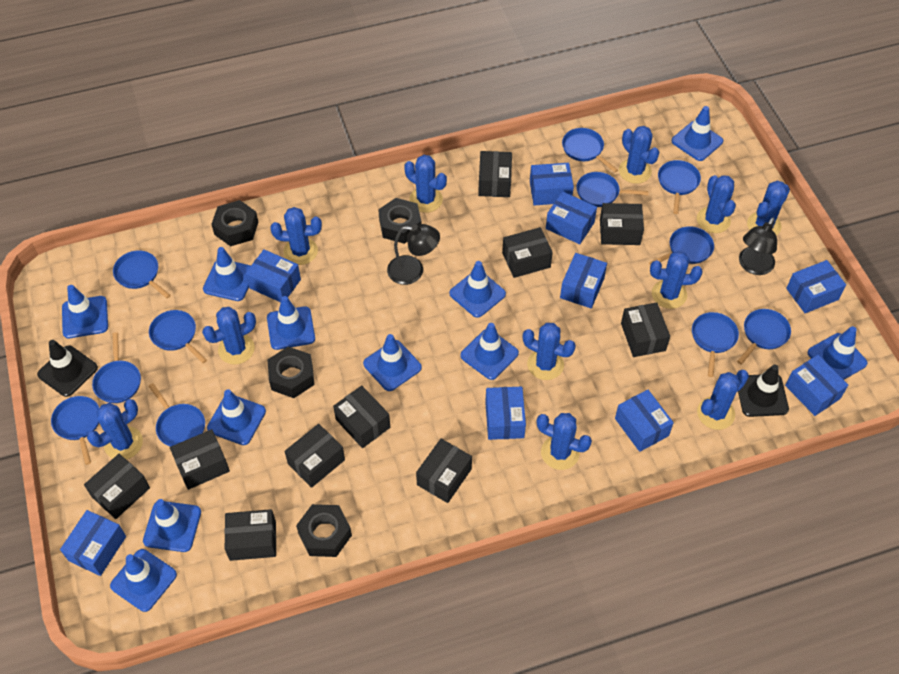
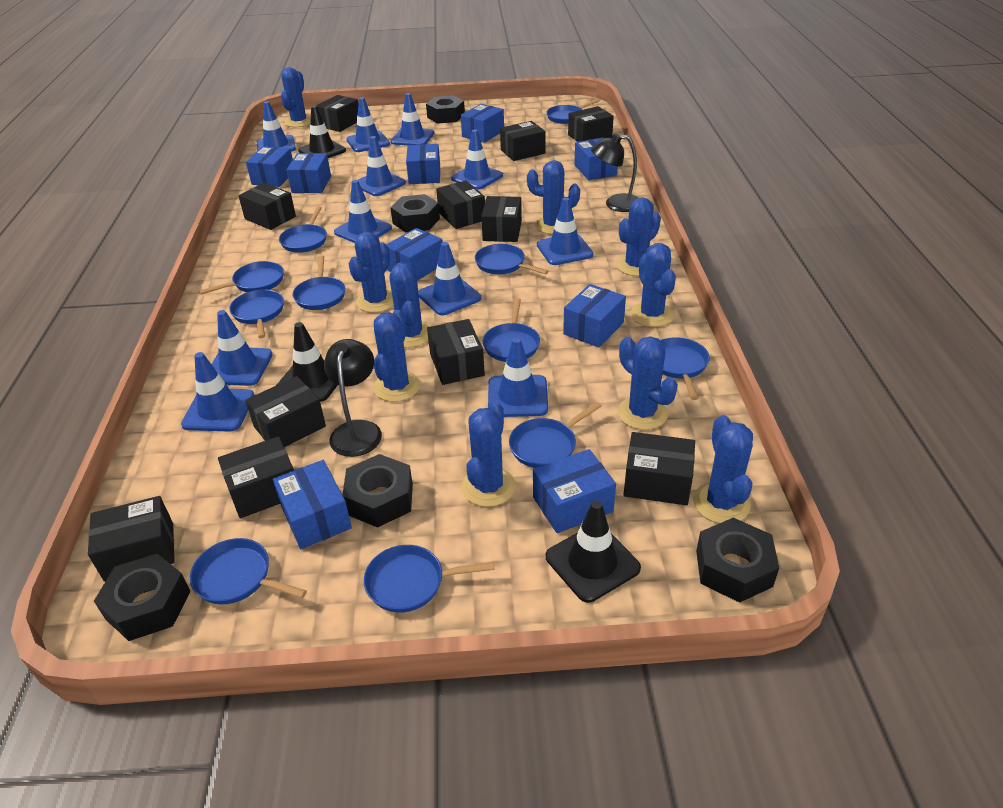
black box: 10 -> 11
black nut: 4 -> 5
black traffic cone: 2 -> 3
blue cactus: 11 -> 10

